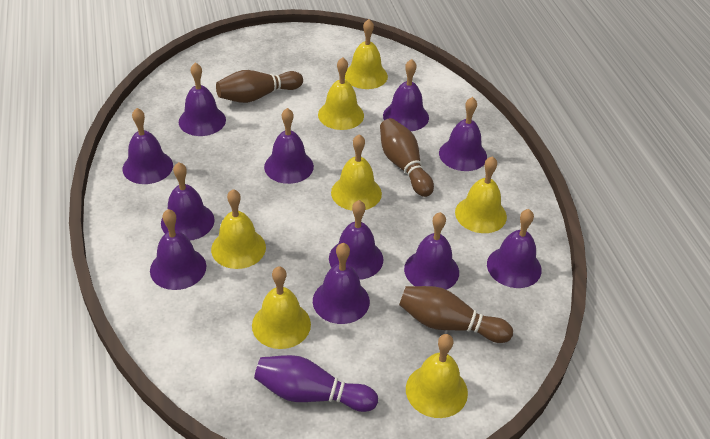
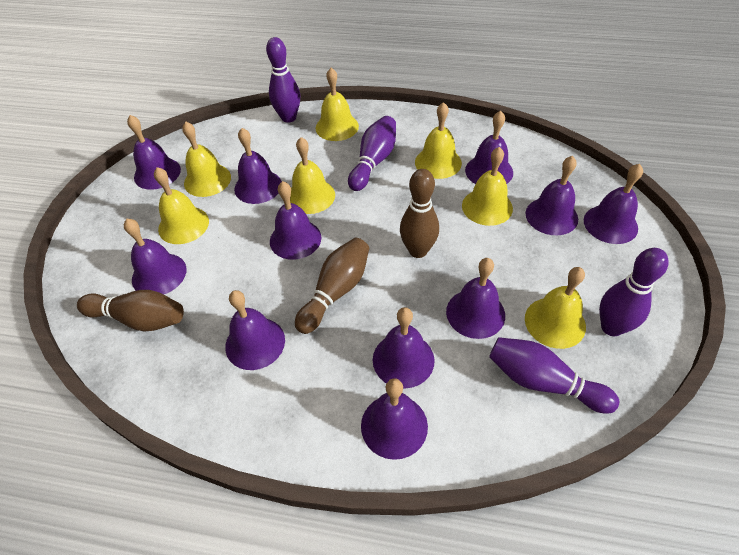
purple bowling pin: 1 -> 4

